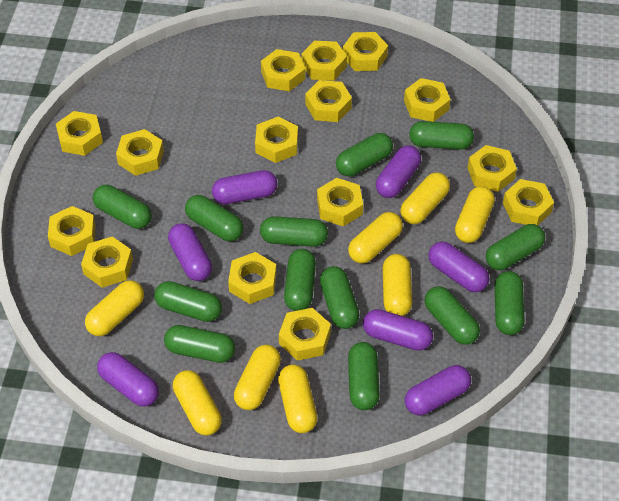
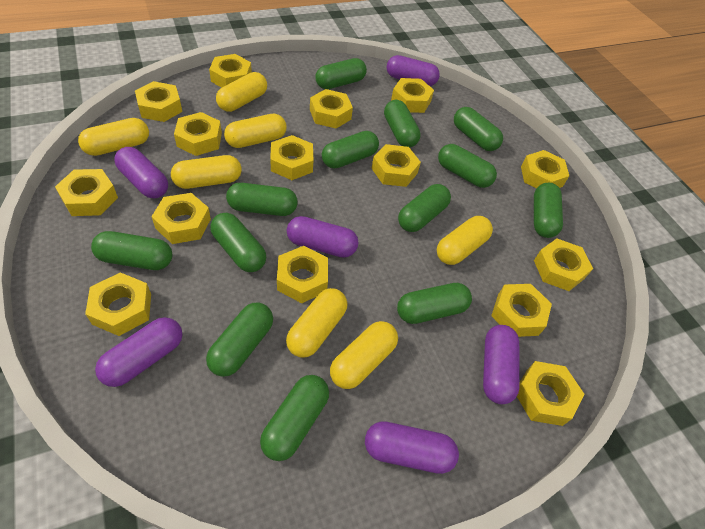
purple capsule: 7 -> 6
yellow capsule: 8 -> 7

